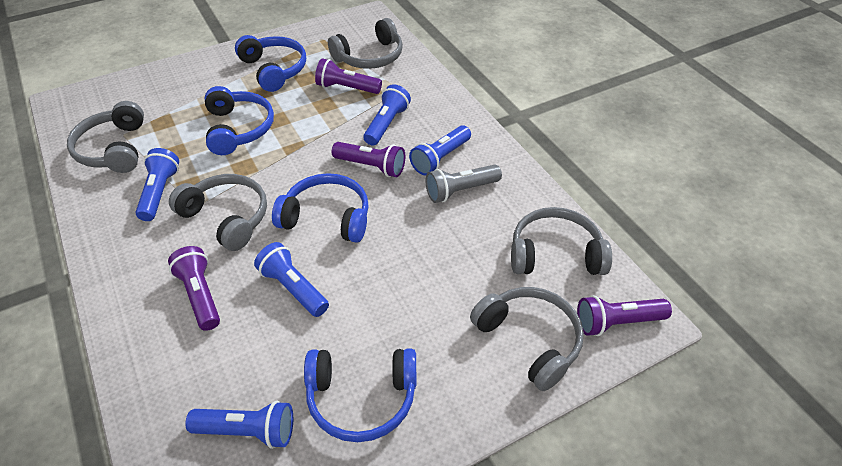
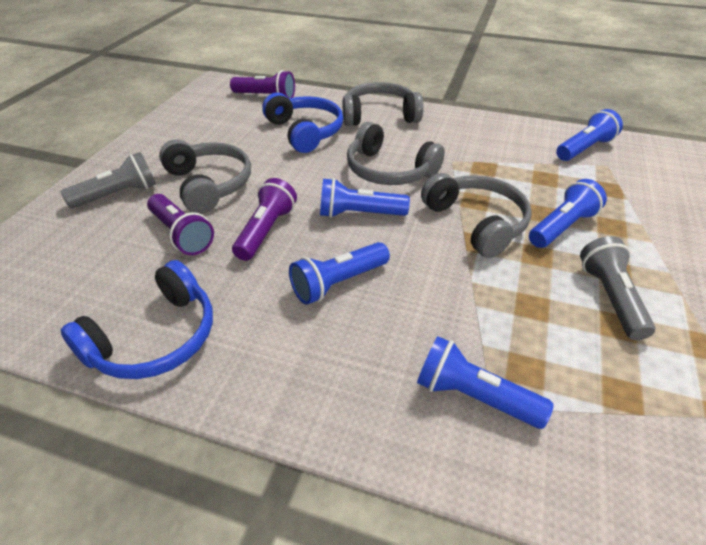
blue headphones: 4 -> 2
grey flashlight: 1 -> 2
grey headphones: 5 -> 4
purple flashlight: 4 -> 3

